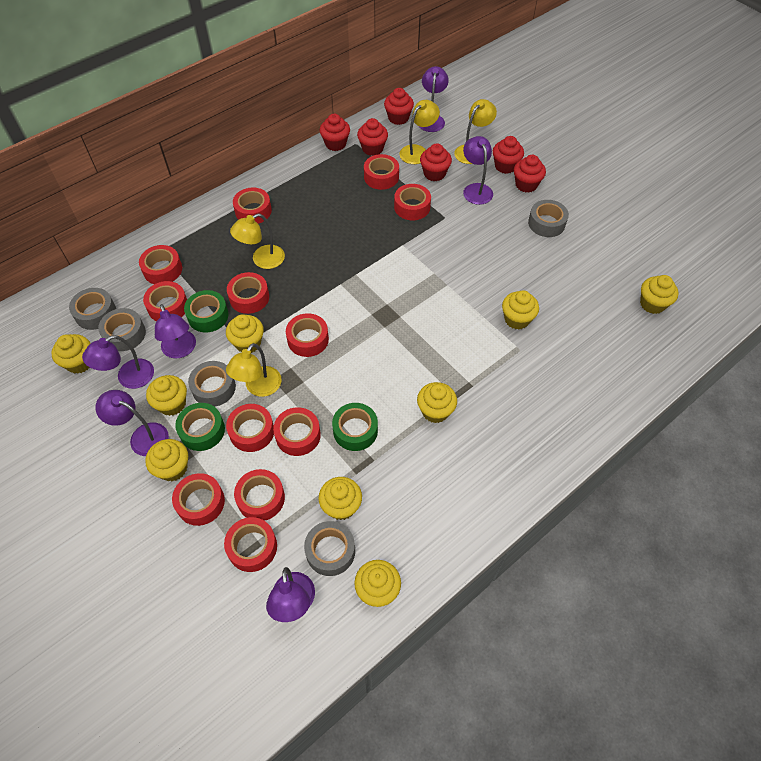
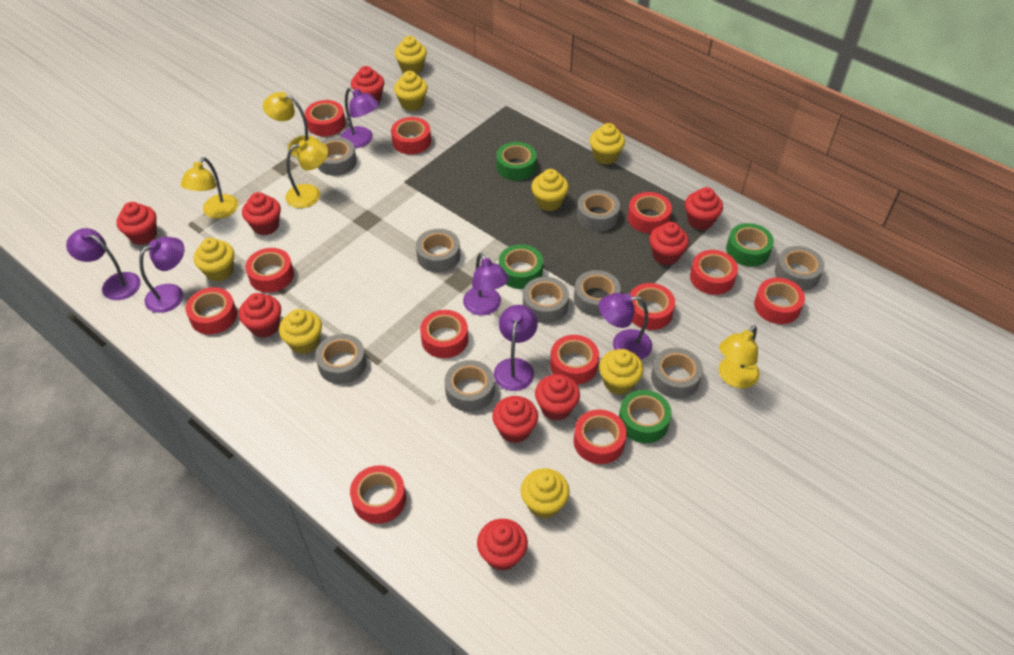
green tape: 3 -> 4
grey tape: 5 -> 9
red cupcake: 6 -> 9
yellow cupcake: 9 -> 8

